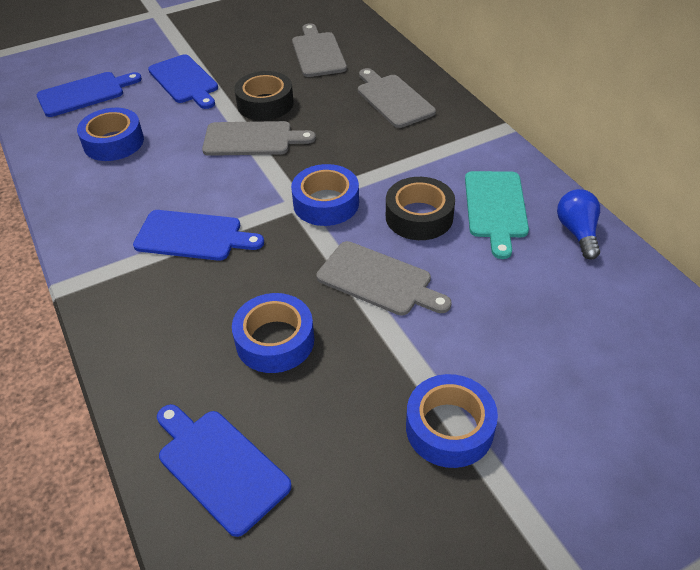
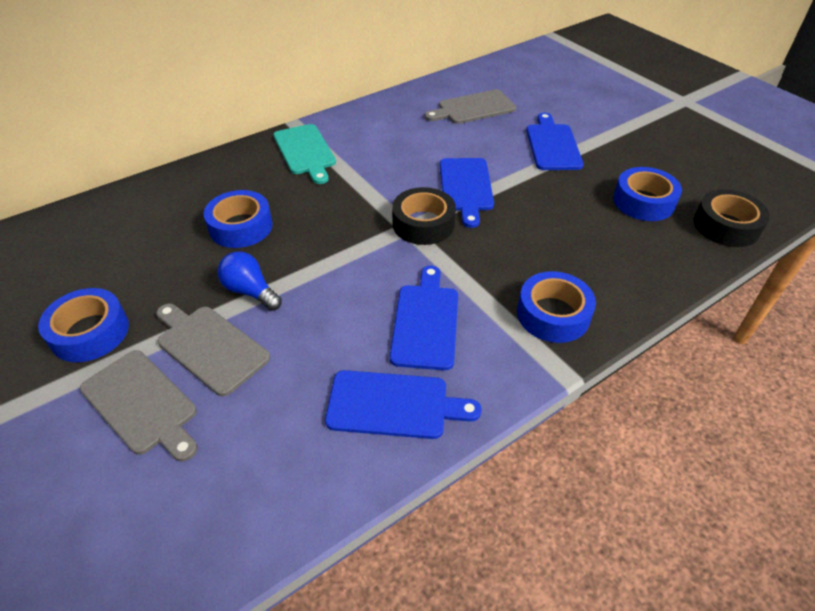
grey cutting board: 4 -> 3

